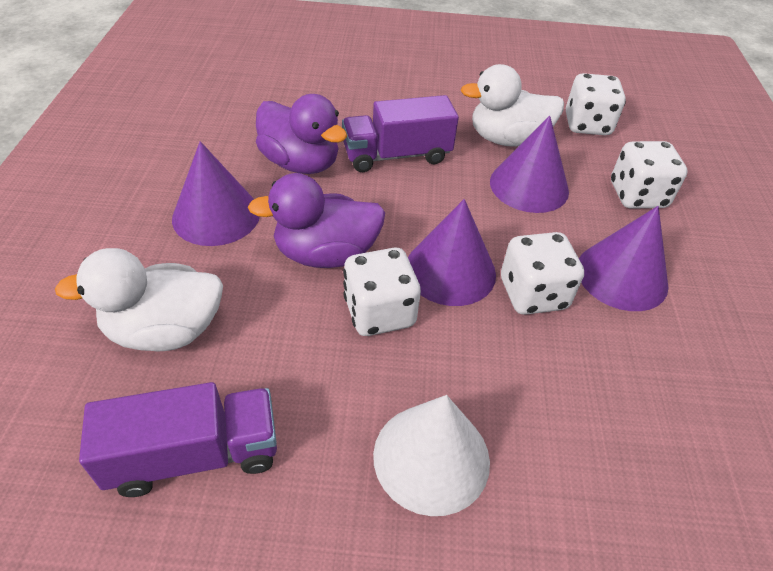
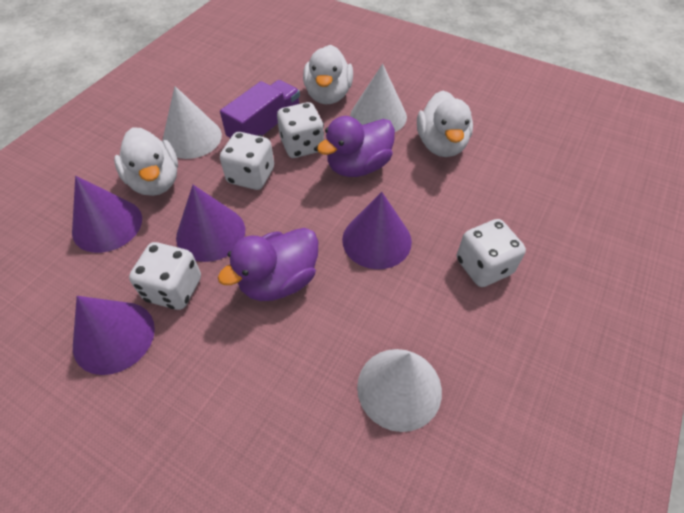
purple truck: 2 -> 1
white cone: 1 -> 3
white duck: 2 -> 3

